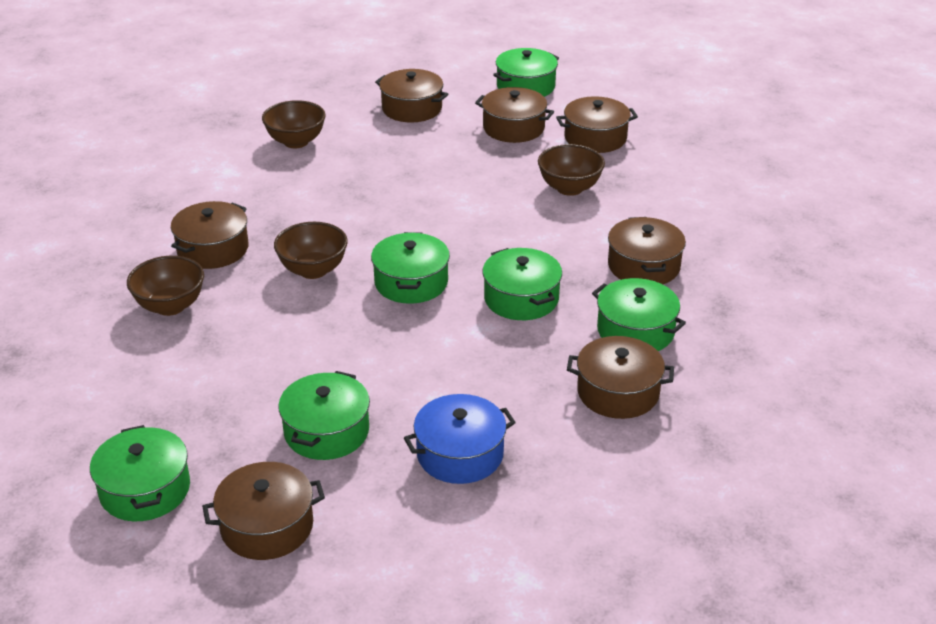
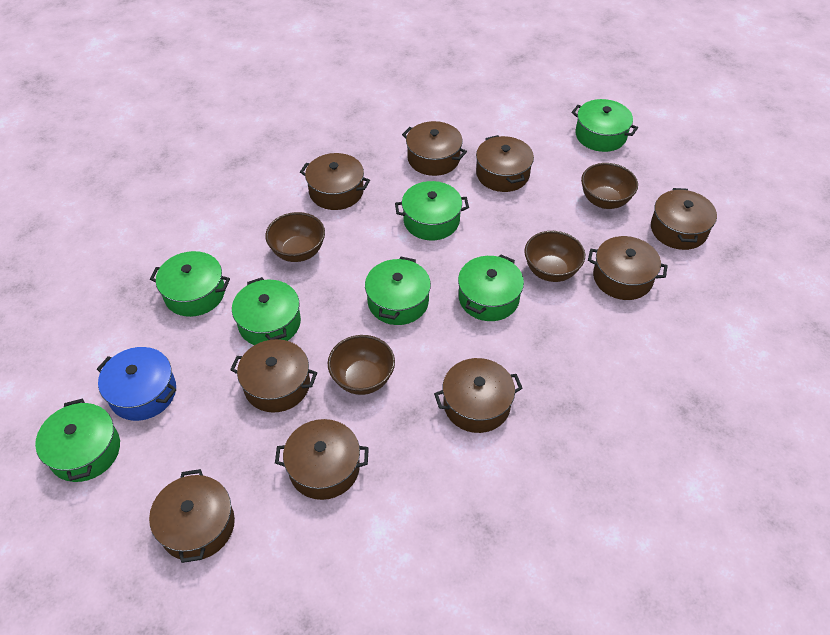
brown pot: 7 -> 9
green pot: 6 -> 7

